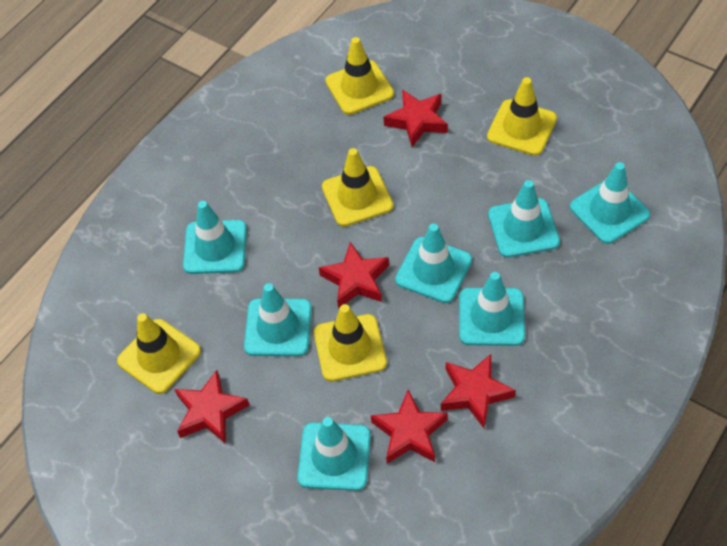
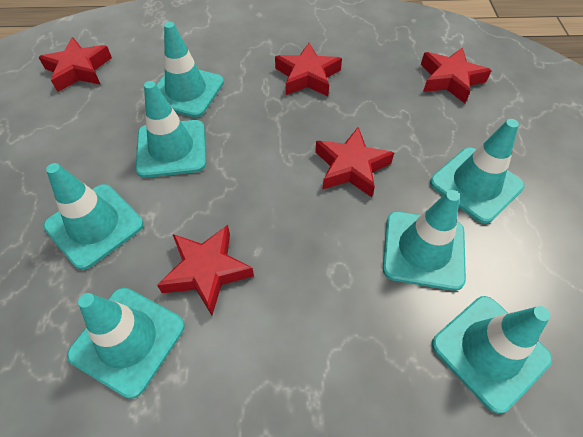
yellow traffic cone: 5 -> 0

